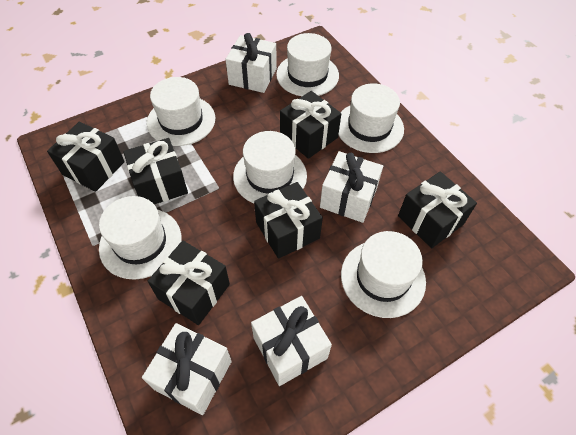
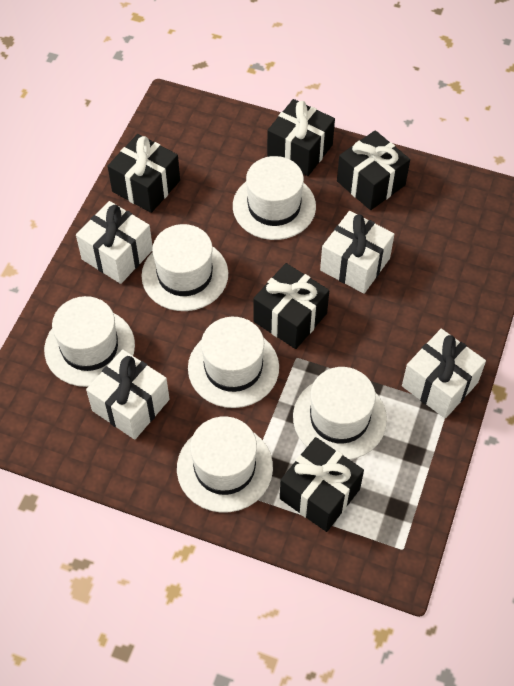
black gift: 6 -> 5

